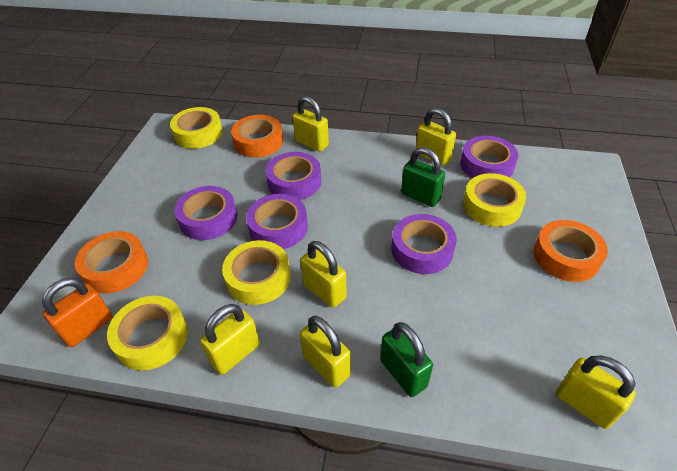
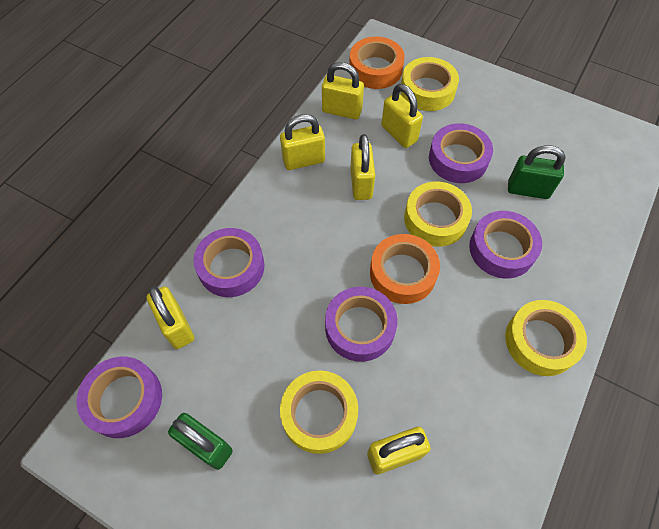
orange padlock: 1 -> 0
orange tape: 3 -> 2

